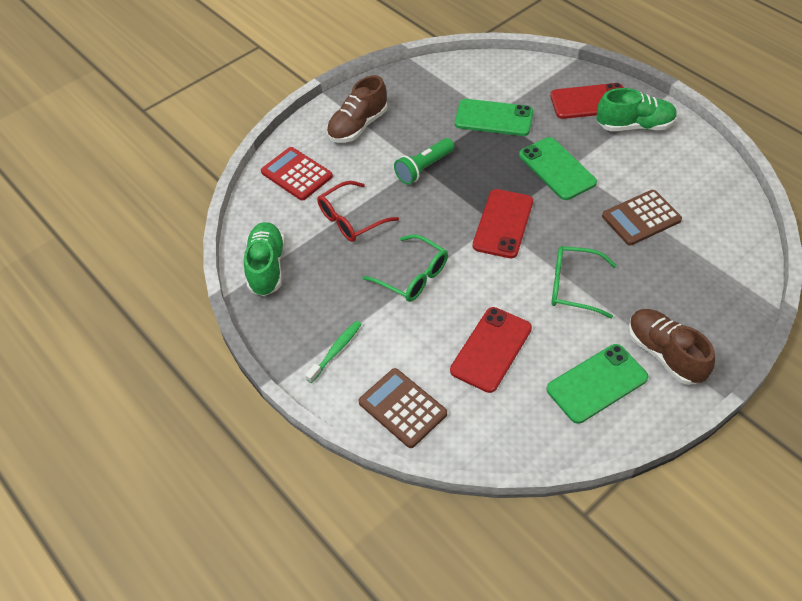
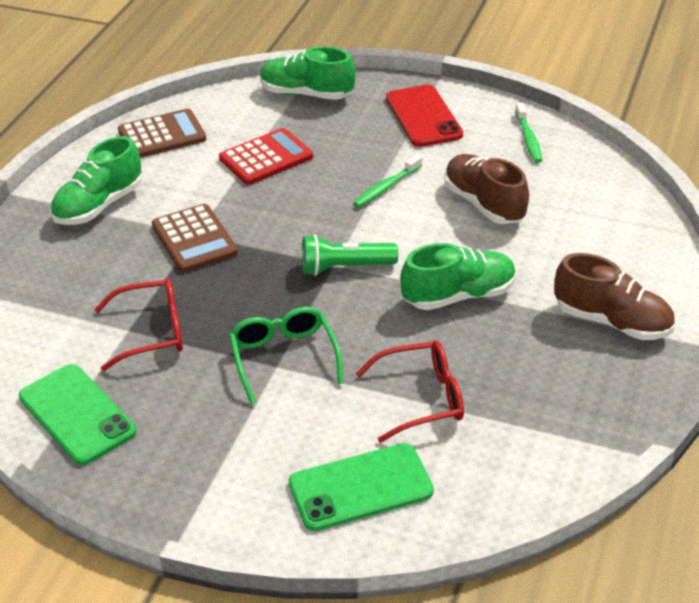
green glasses: 2 -> 1
green phone: 3 -> 2
green shoe: 2 -> 3
green toothbrush: 1 -> 2
red glasses: 1 -> 2
red phone: 3 -> 1

